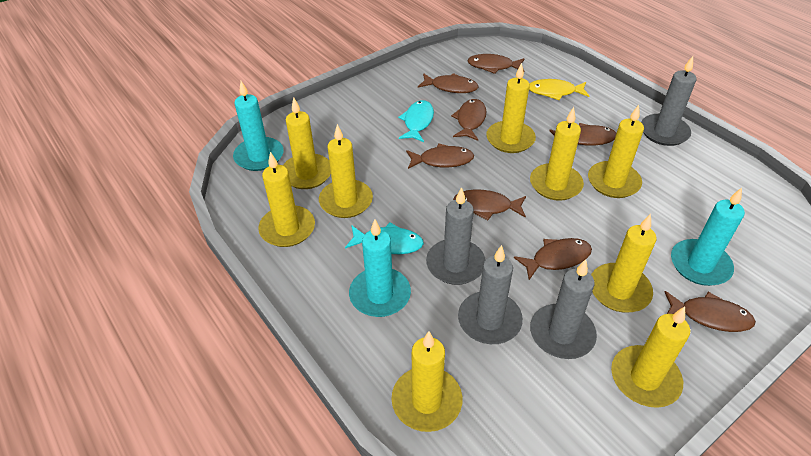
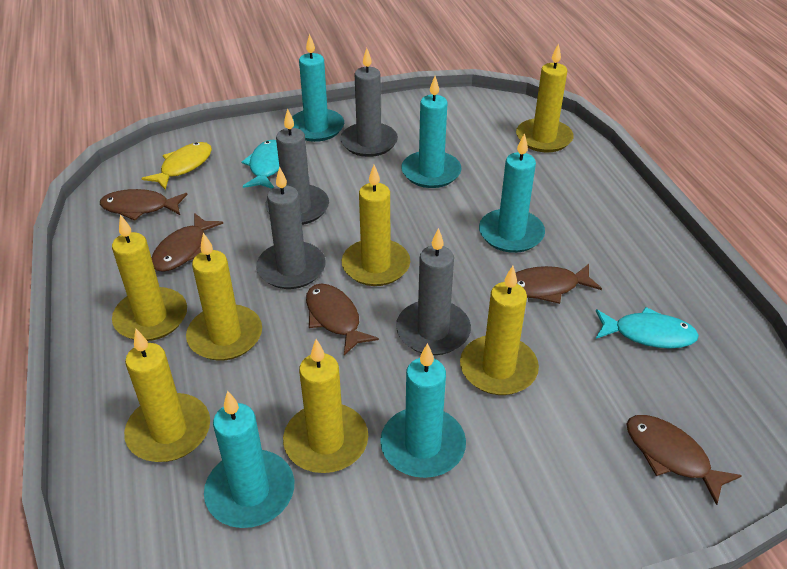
brown fish: 8 -> 5
turquoise candle: 3 -> 5
yellow candle: 9 -> 7

